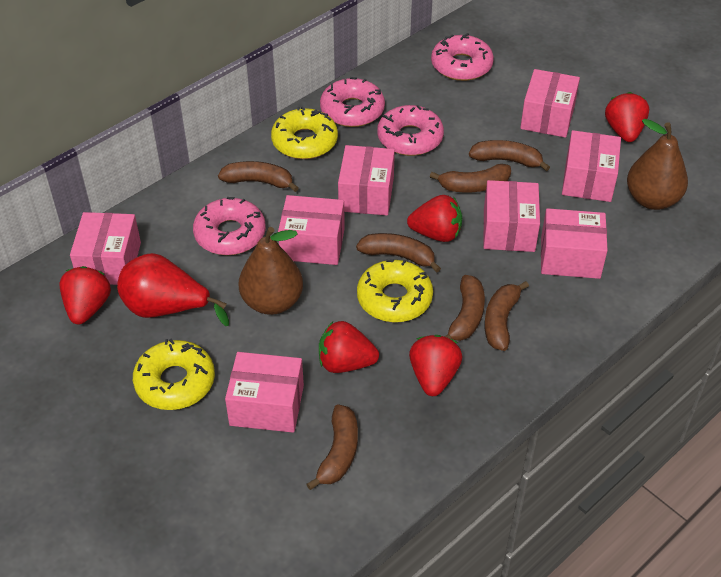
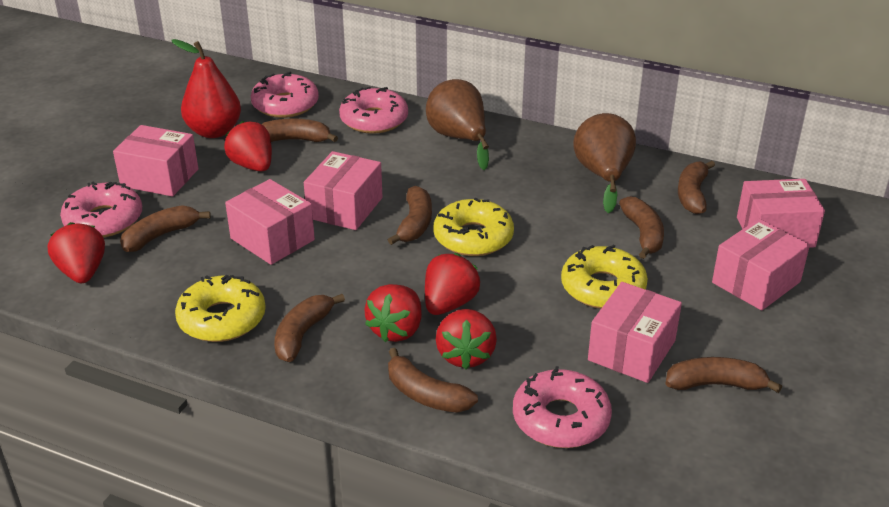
brown banana: 7 -> 8
pink box: 8 -> 6

